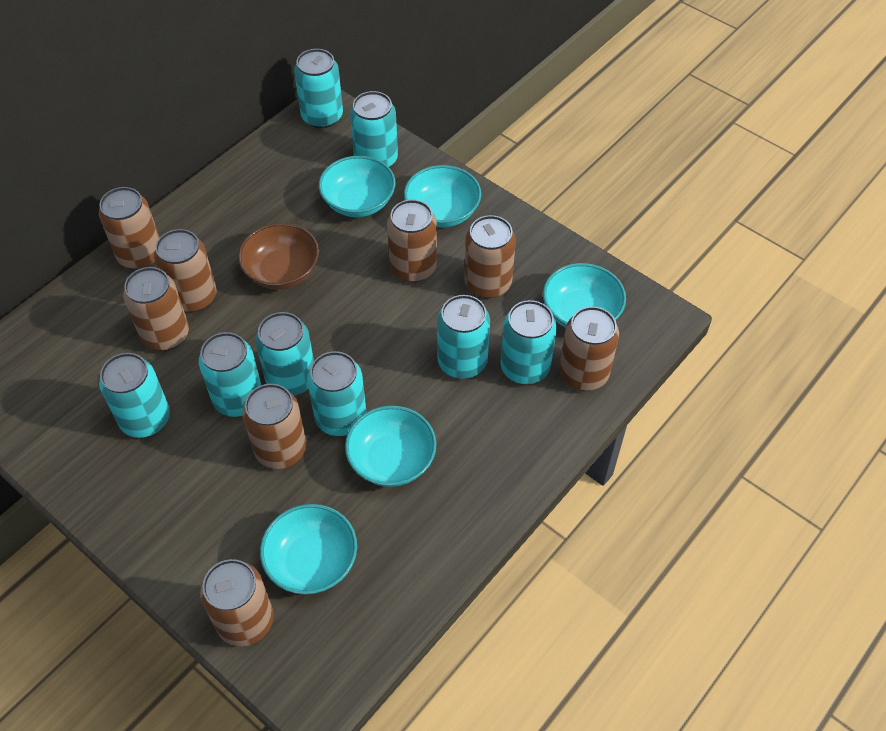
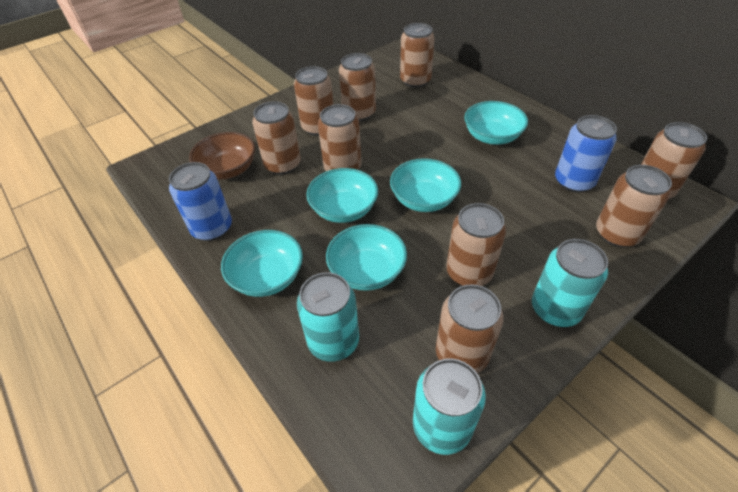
blue can: 0 -> 2
brown can: 8 -> 9
turquoise can: 8 -> 3

